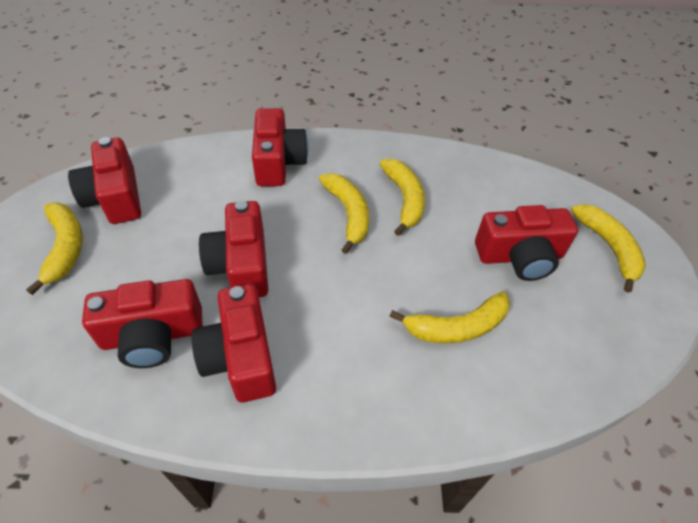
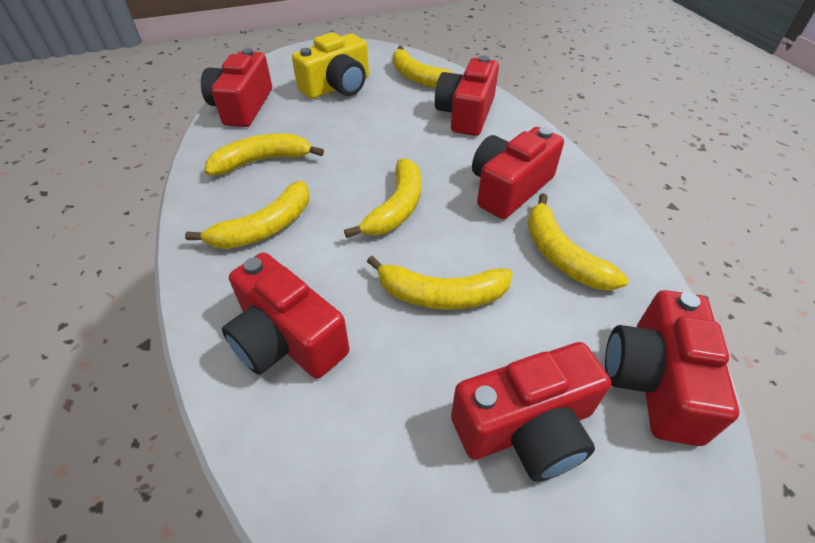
yellow banana: 5 -> 6
yellow camera: 0 -> 1

